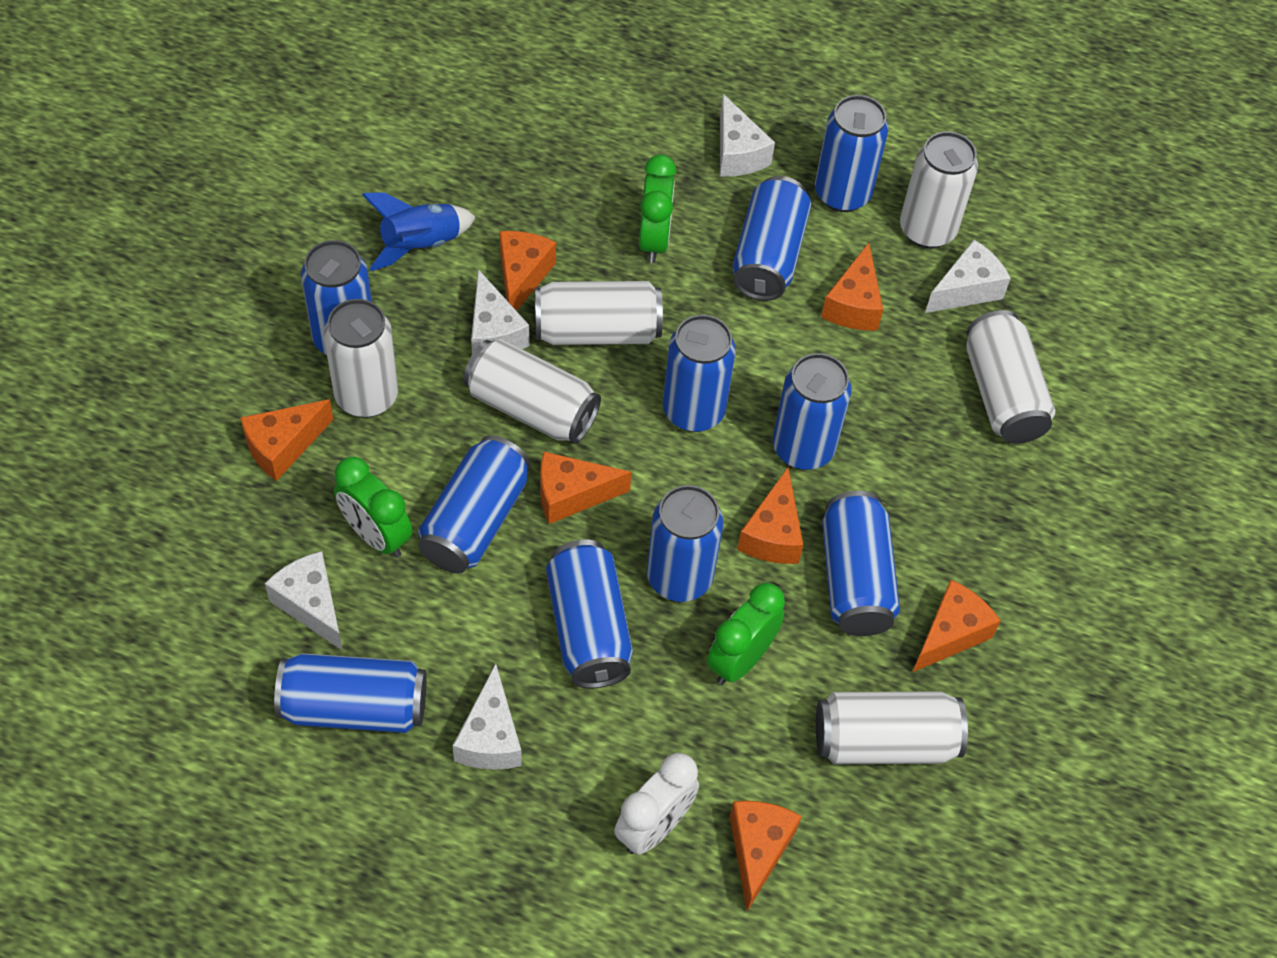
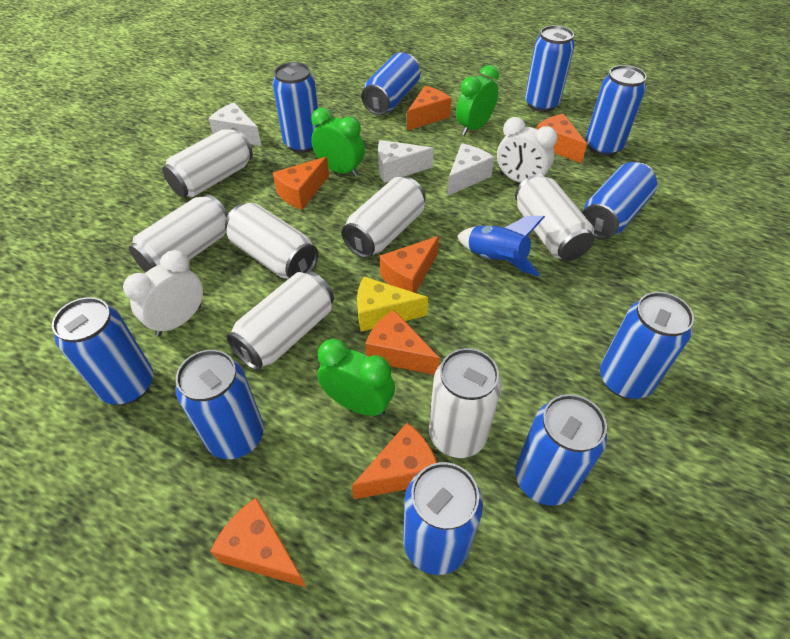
white can: 6 -> 7
white cheese: 5 -> 3
white clock: 1 -> 2
yellow cheese: 0 -> 1

